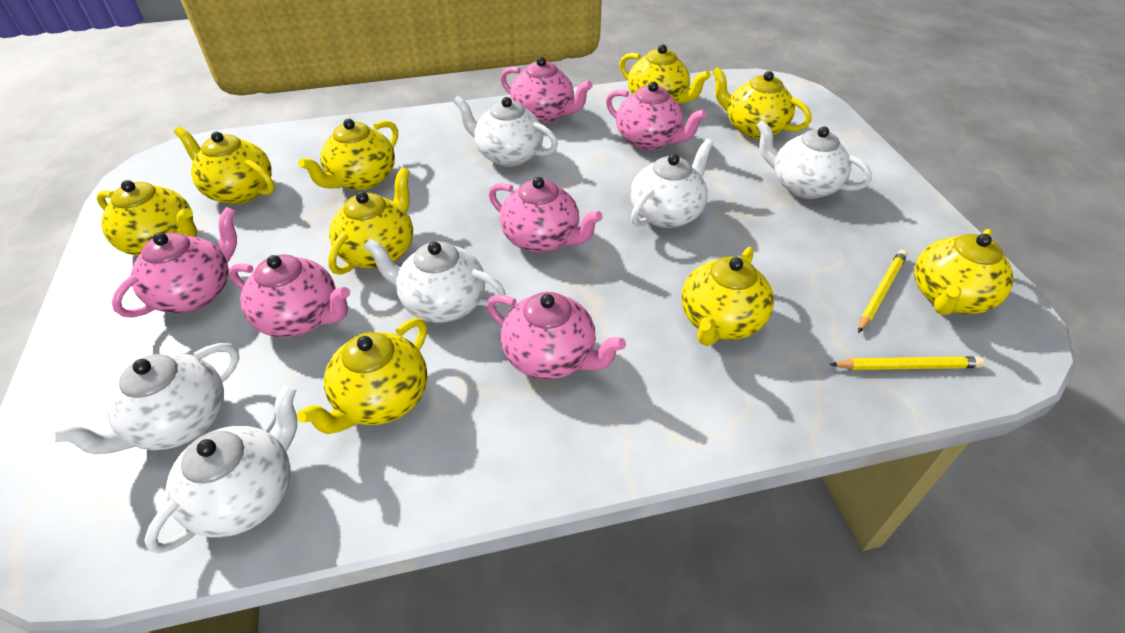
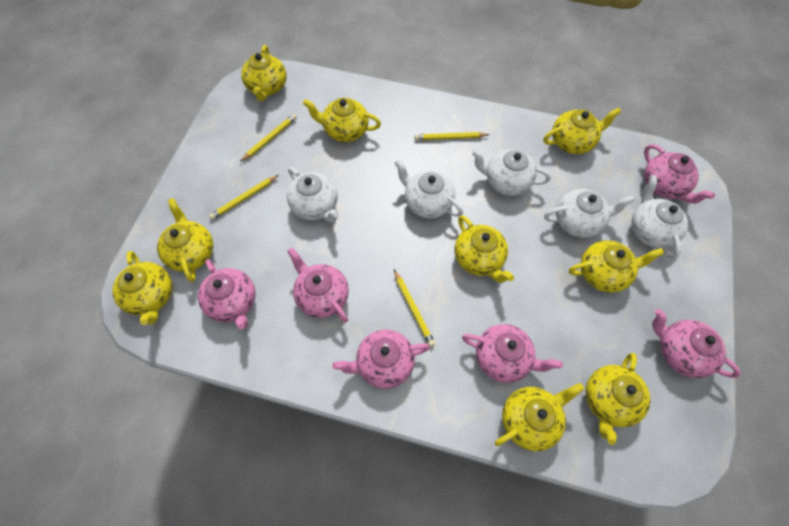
white teapot: 6 -> 5
yellow pencil: 2 -> 4

